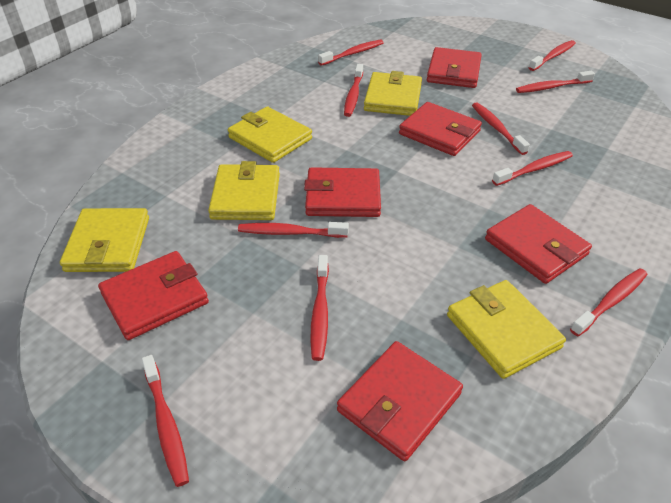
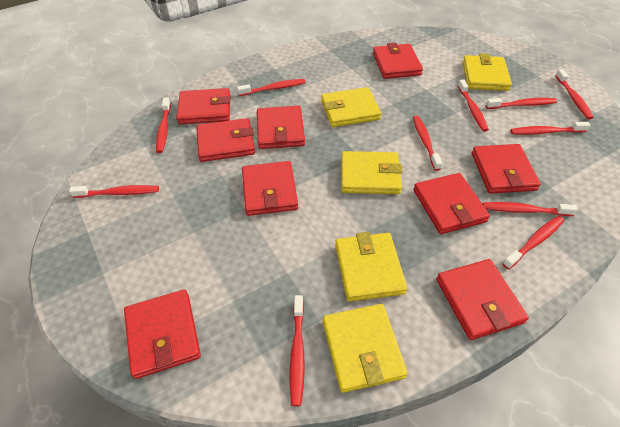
red toothbrush: 10 -> 11
red wallet: 6 -> 9

